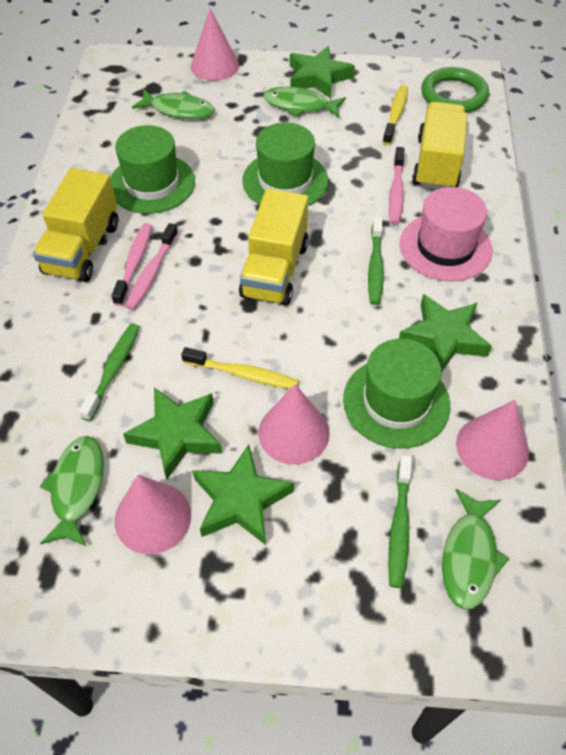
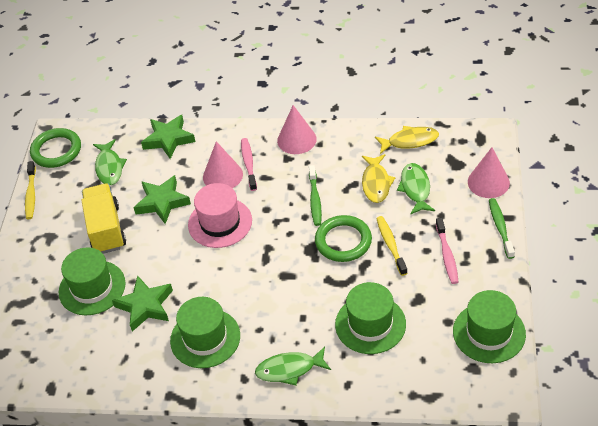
green fish: 4 -> 3
green hat: 3 -> 4
green ring: 1 -> 2
green star: 4 -> 3
green toothbrush: 3 -> 2
pink cone: 4 -> 3
pink toothbrush: 3 -> 2
yellow fish: 0 -> 2
yellow truck: 3 -> 1

